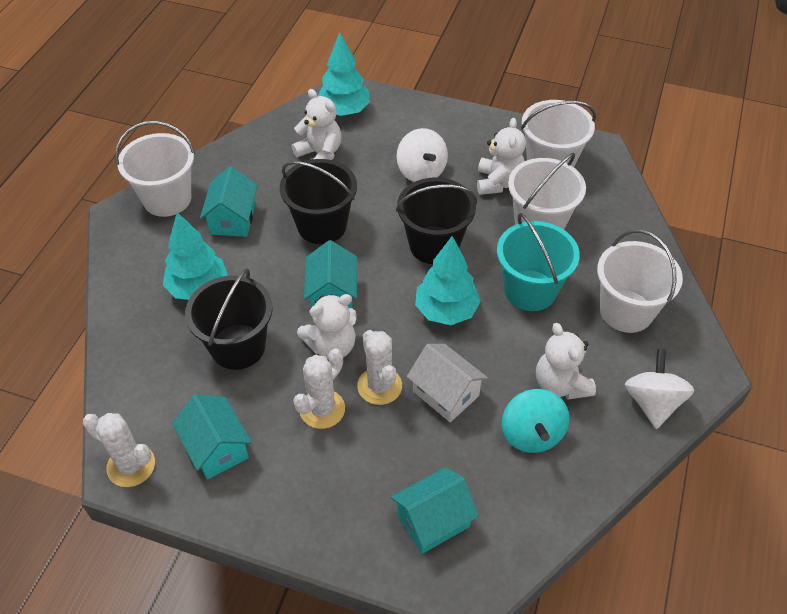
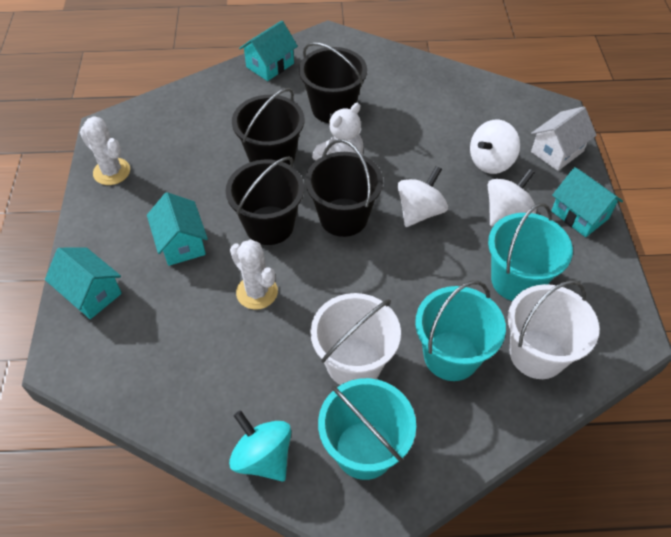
black bucket: 3 -> 4
turquoise bucket: 1 -> 3
turquoise tree: 3 -> 0
white bucket: 4 -> 2
white cactus: 3 -> 2
white spinning top: 2 -> 3
white teddy bear: 4 -> 1

